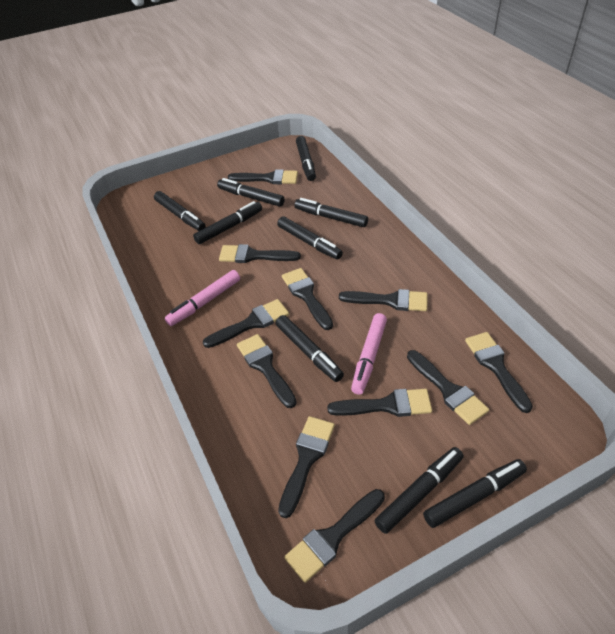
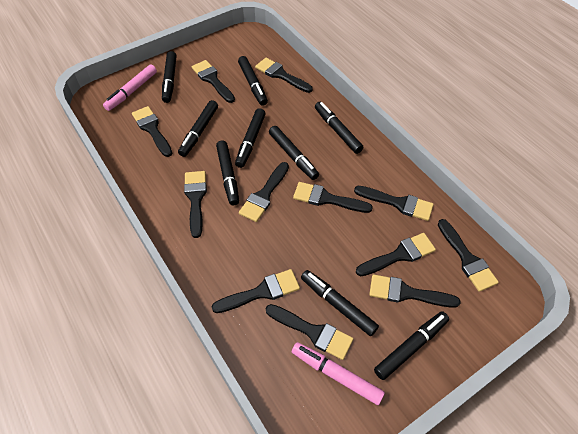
black brush: 11 -> 12

